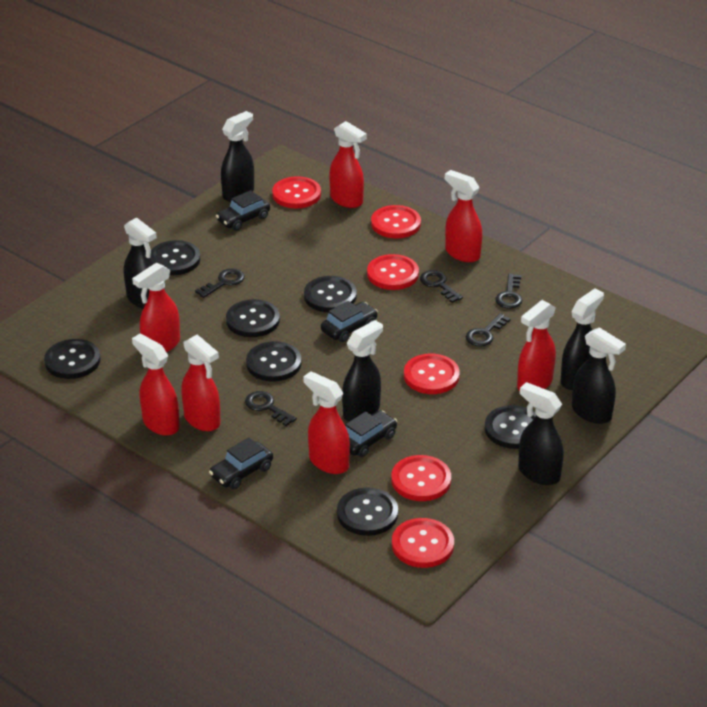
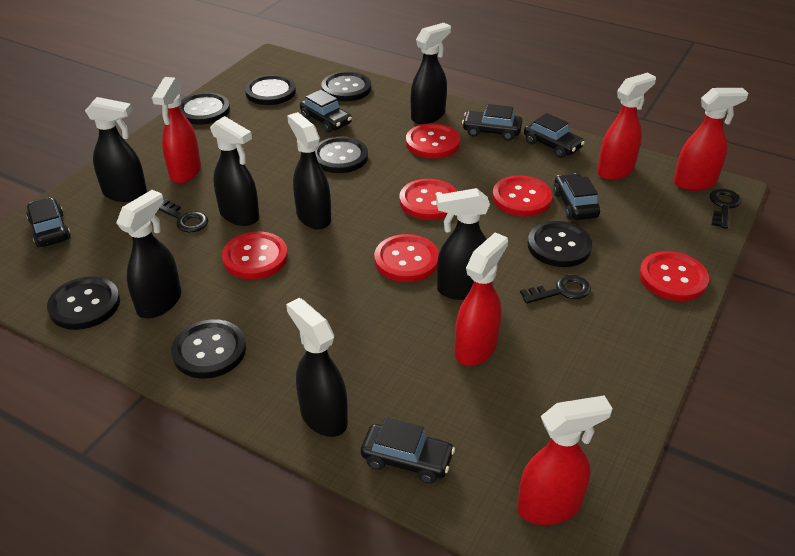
black car: 4 -> 6
black key: 5 -> 3
black spray bottle: 6 -> 7
red spray bottle: 7 -> 5

